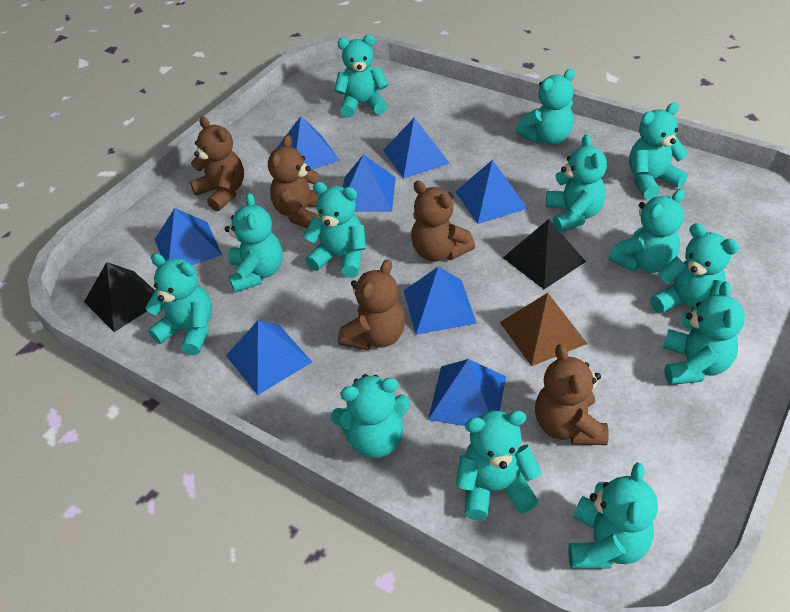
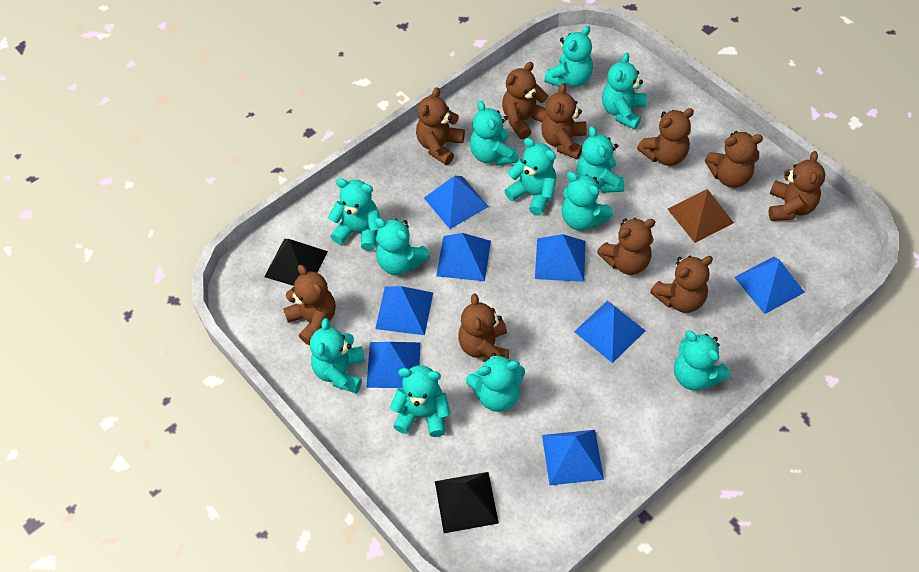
brown teddy bear: 5 -> 10
turquoise teddy bear: 13 -> 12

